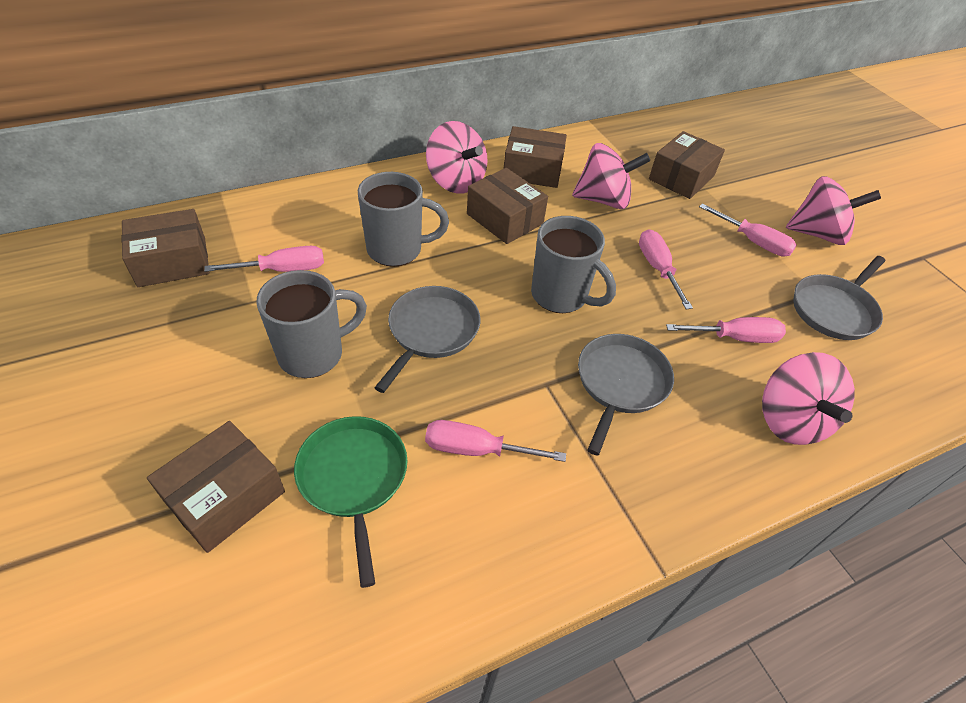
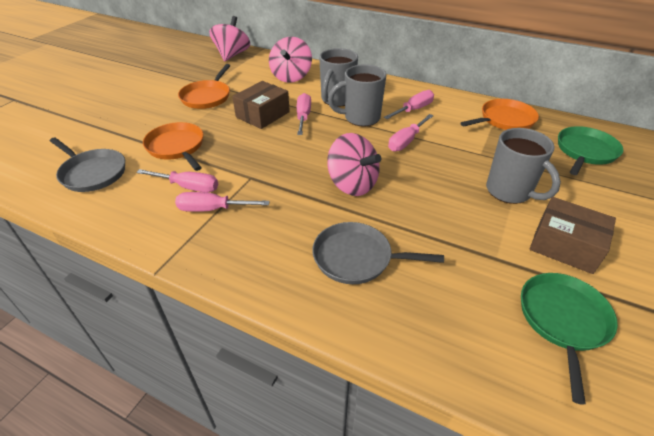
brown box: 5 -> 2
green pan: 1 -> 2
grey pan: 3 -> 2
orange pan: 0 -> 3
pink spinning top: 4 -> 3

